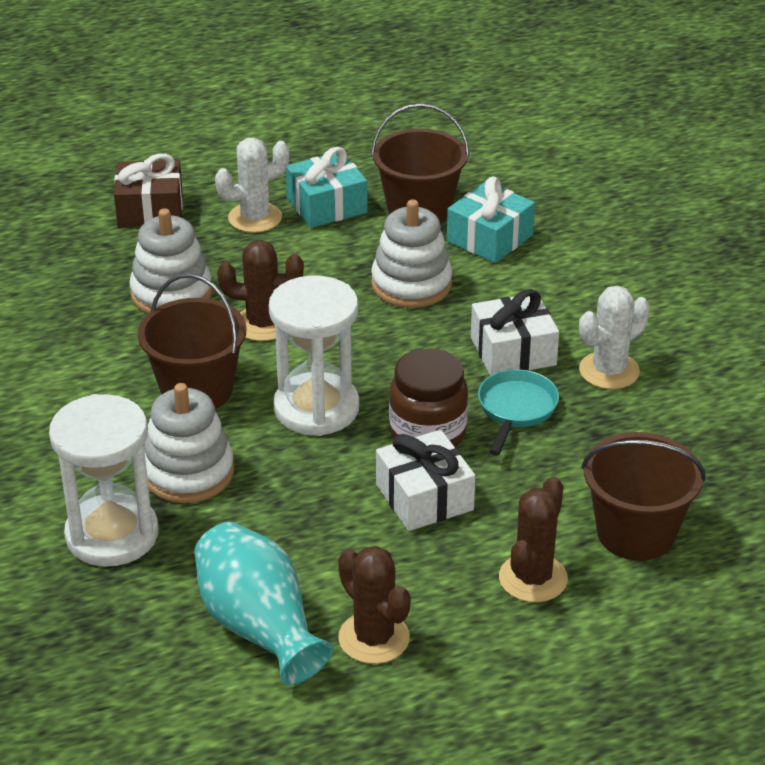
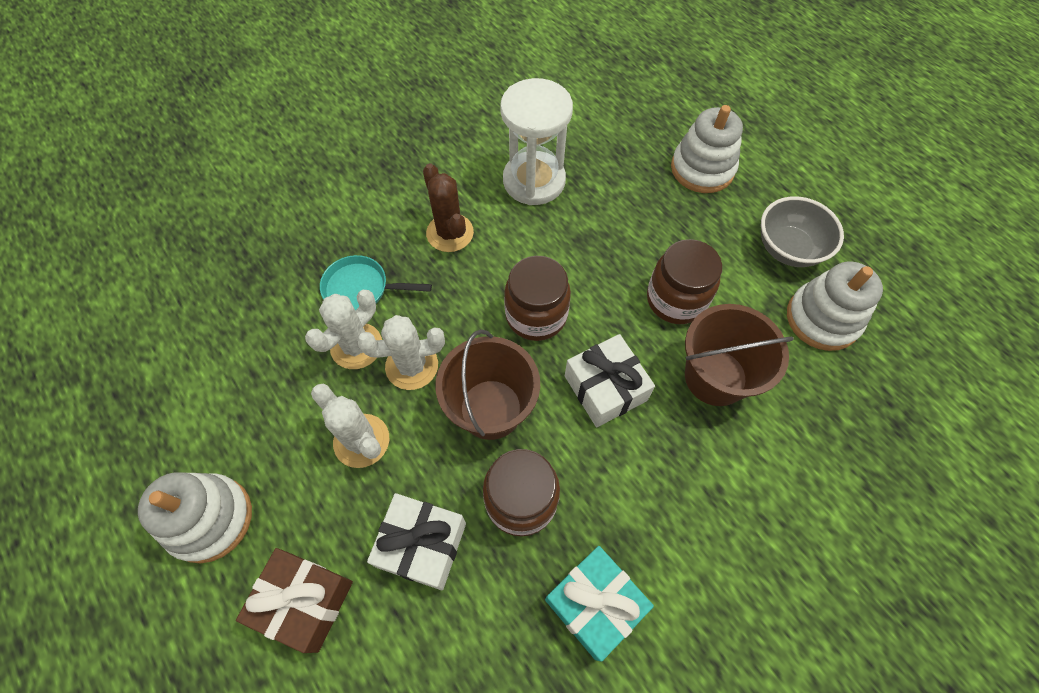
brown bucket: 3 -> 2
brown cactus: 3 -> 1
brown jar: 1 -> 3
grey bowl: 0 -> 1
turquoise gift: 2 -> 1
turquoise vase: 1 -> 0
white cactus: 2 -> 3
white hourglass: 2 -> 1

